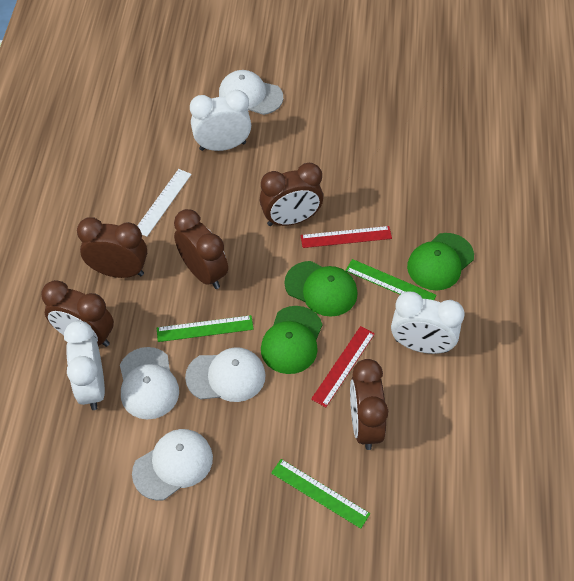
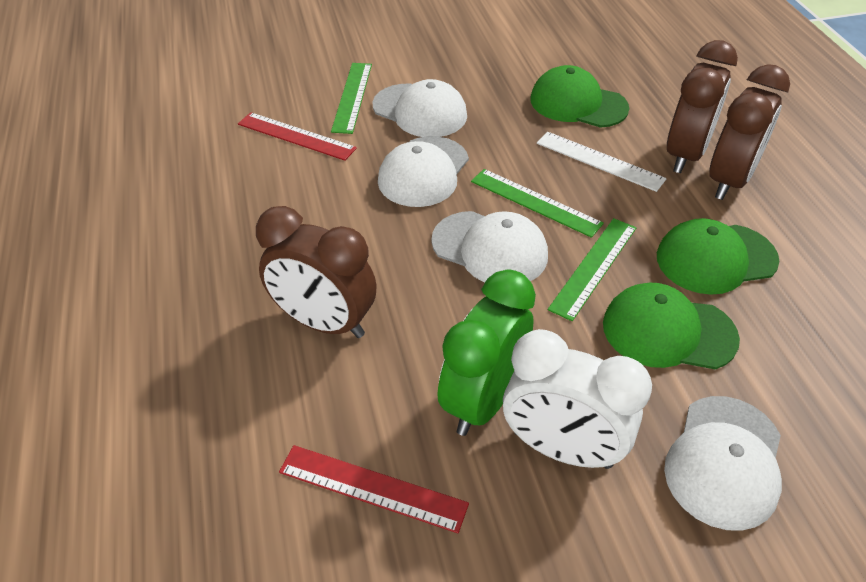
brown clock: 5 -> 3
green clock: 0 -> 1
white clock: 3 -> 1

